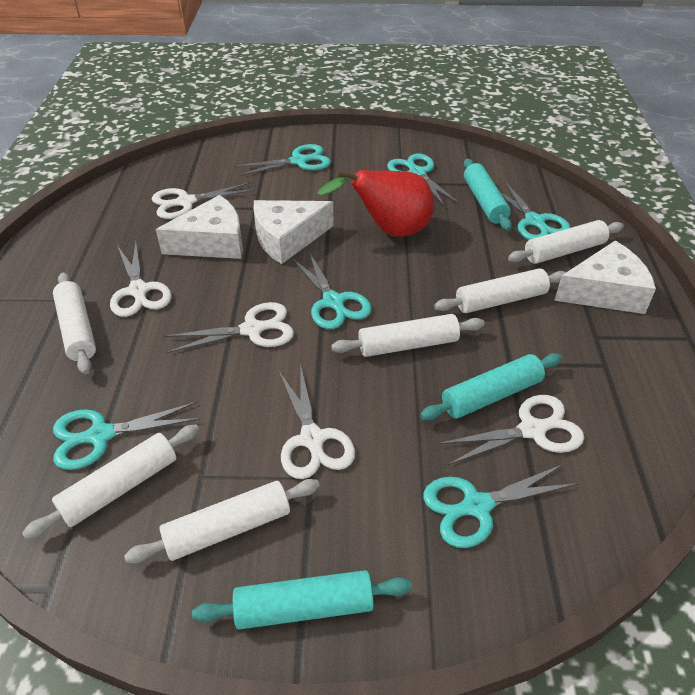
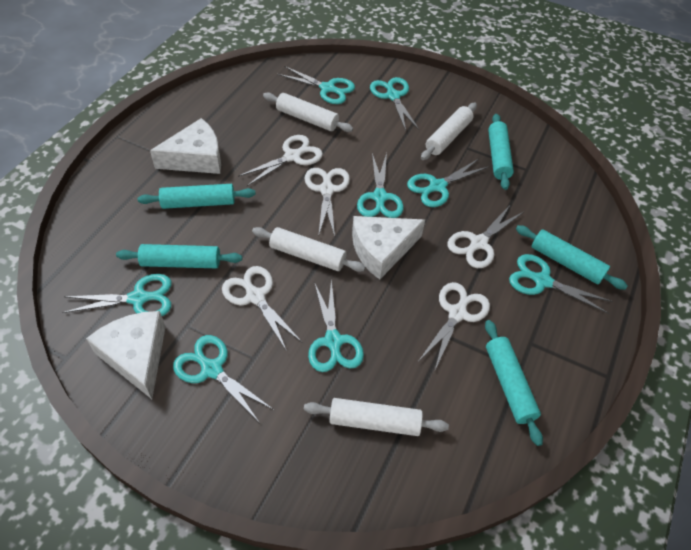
red pear: 1 -> 0
turquoise rolling pin: 3 -> 5
turquoise scissors: 6 -> 8
white rolling pin: 6 -> 4

